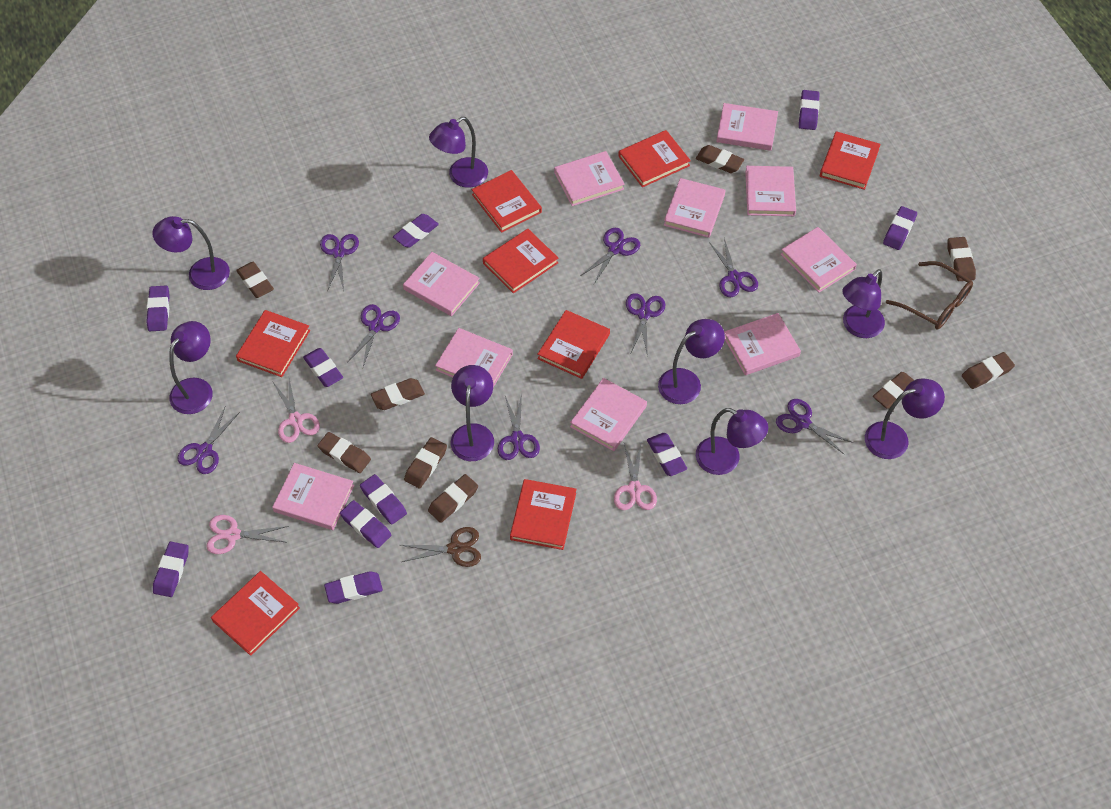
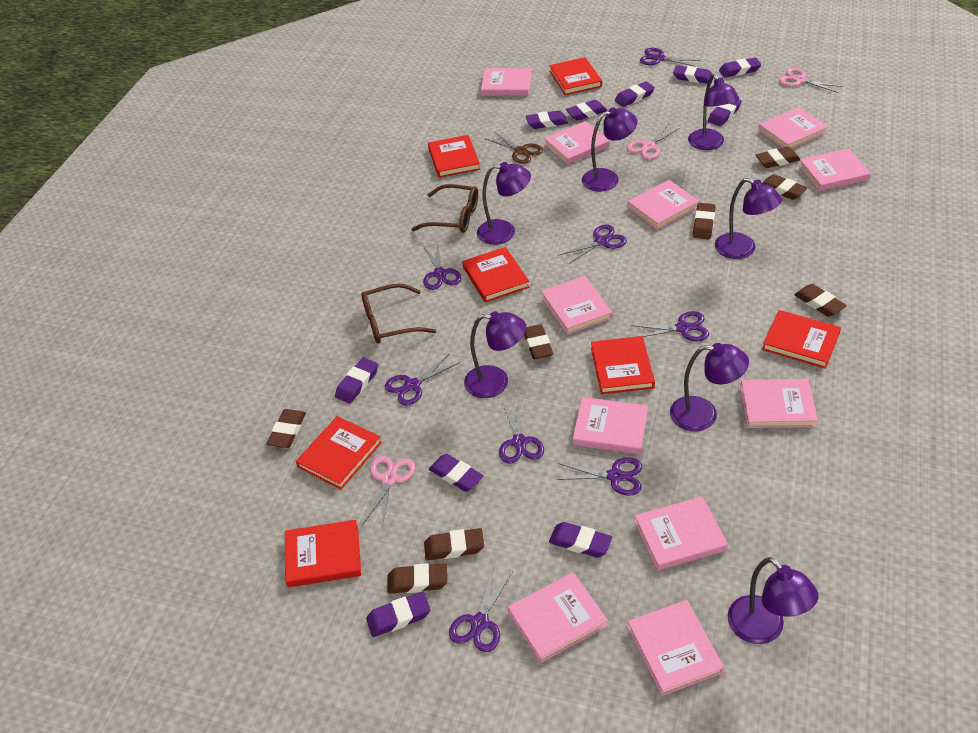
brown eraser: 9 -> 8
brown glasses: 1 -> 2
pink book: 10 -> 11
purple lamp: 8 -> 7
red book: 8 -> 7

